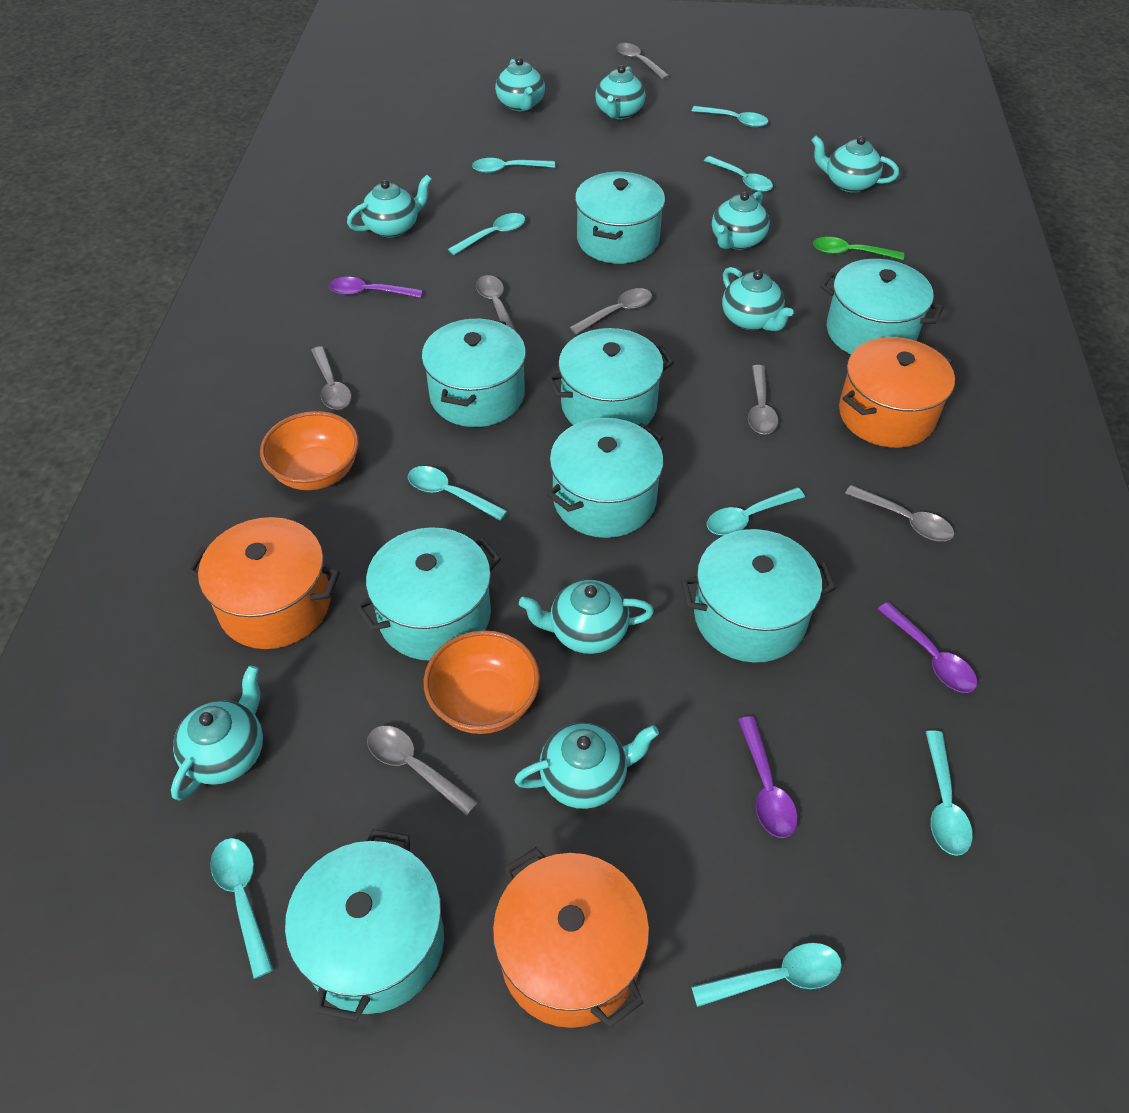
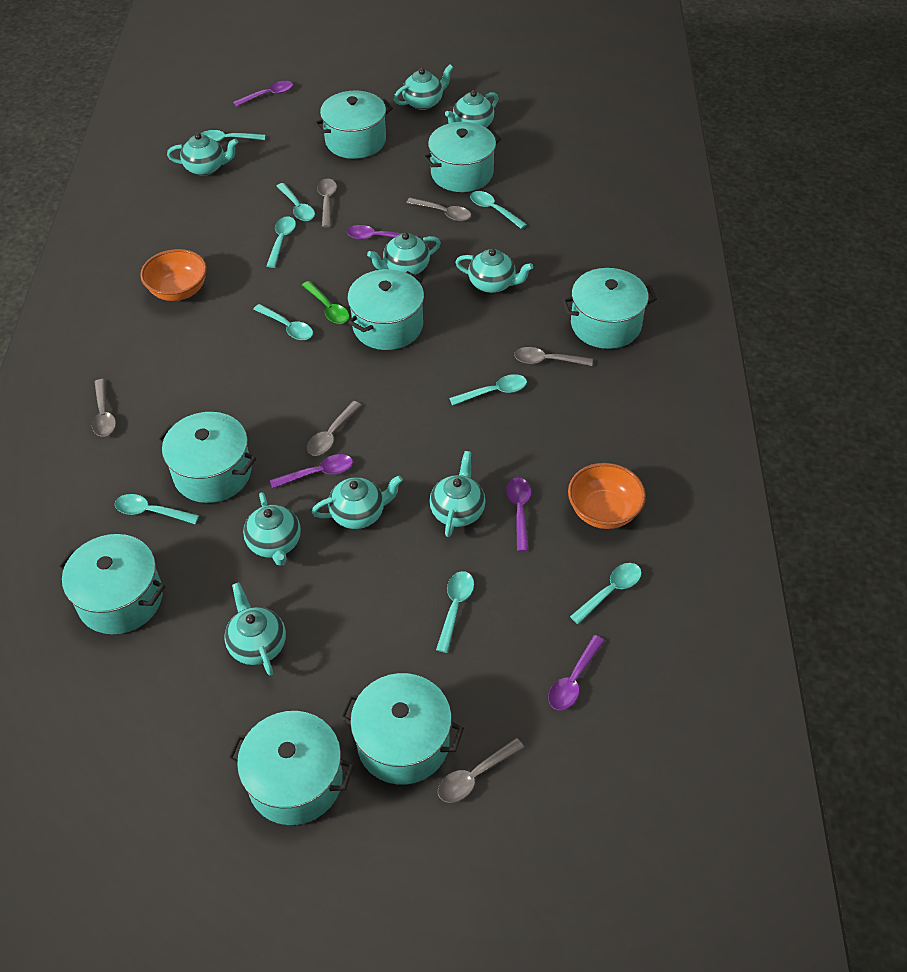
grey spoon: 7 -> 6
orange pot: 3 -> 0
purple spoon: 3 -> 5

